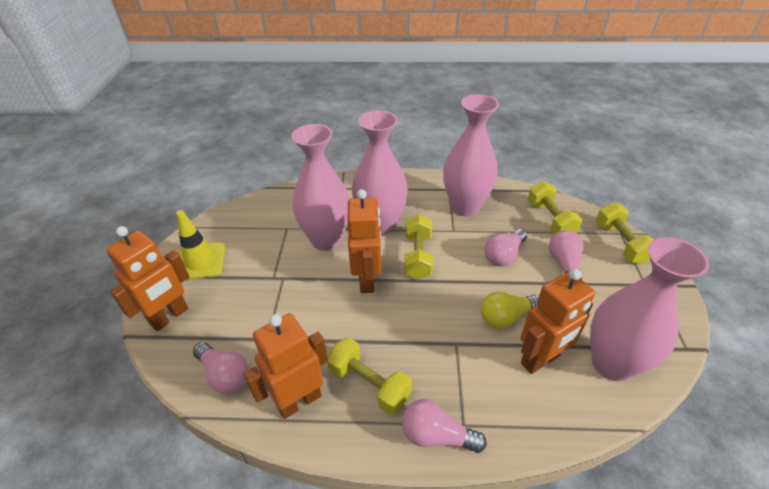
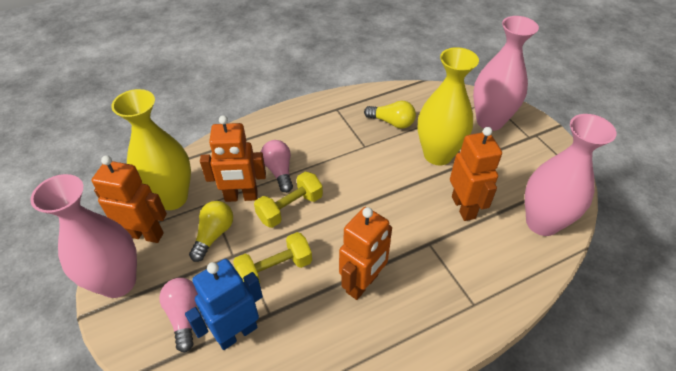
blue robot: 0 -> 1
pink light bulb: 4 -> 2
pink vase: 4 -> 3
yellow dumbbell: 4 -> 2
yellow light bulb: 1 -> 2
yellow traffic cone: 1 -> 0
yellow vase: 0 -> 2

